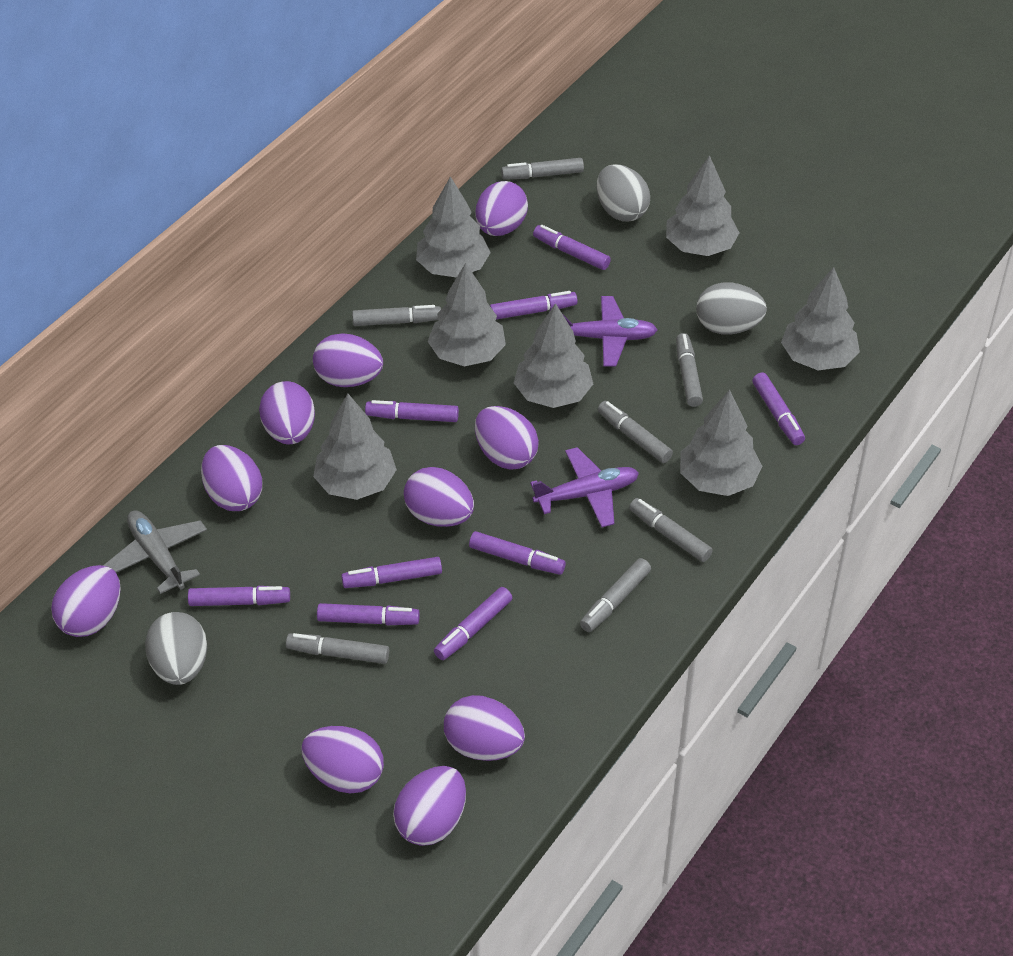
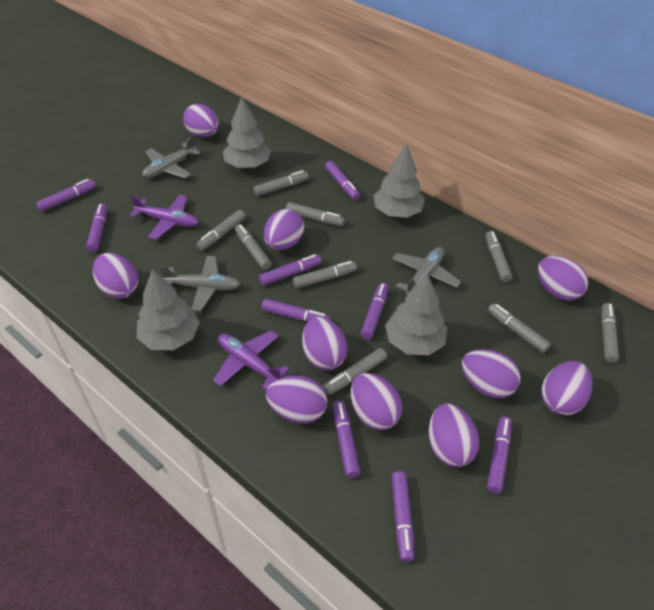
grey egg: 3 -> 0
grey marker: 7 -> 9
grey plane: 1 -> 3
grey tree: 7 -> 4

